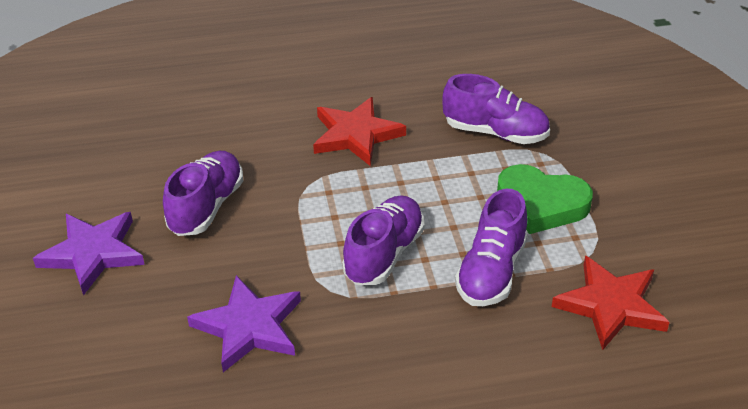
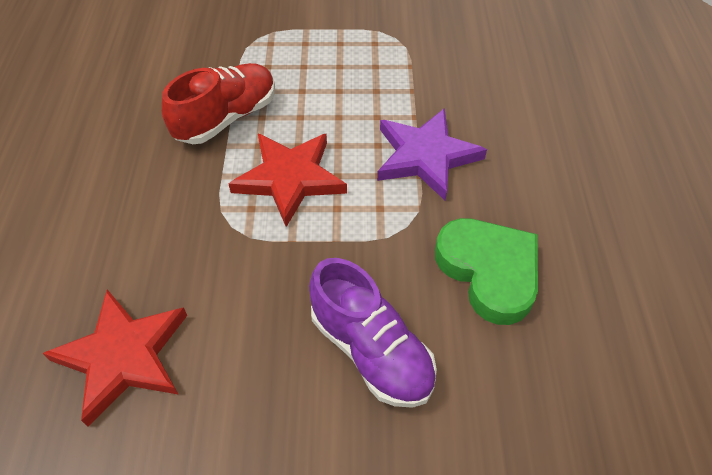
purple shoe: 4 -> 1
purple star: 2 -> 1
red shoe: 0 -> 1

